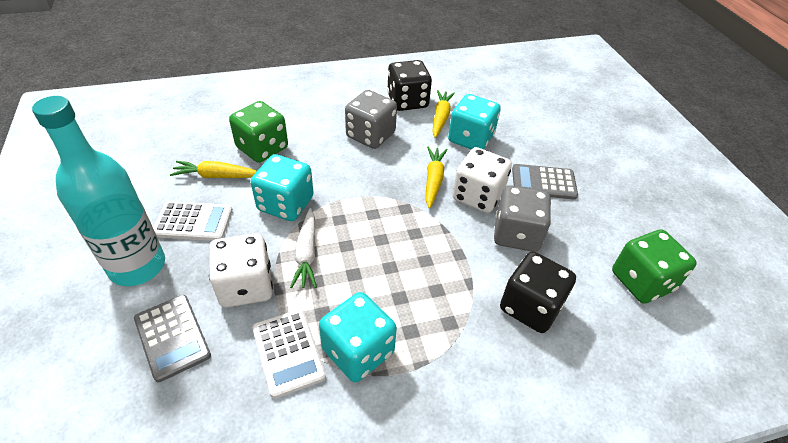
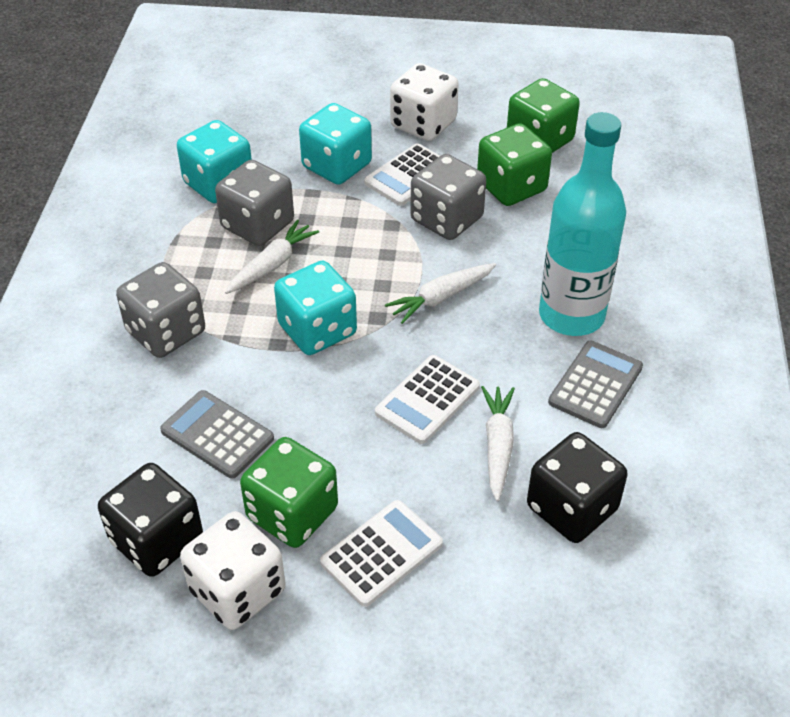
green dice: 2 -> 3
grey dice: 2 -> 3
white calculator: 2 -> 3
white carrot: 1 -> 3
yellow carrot: 3 -> 0

